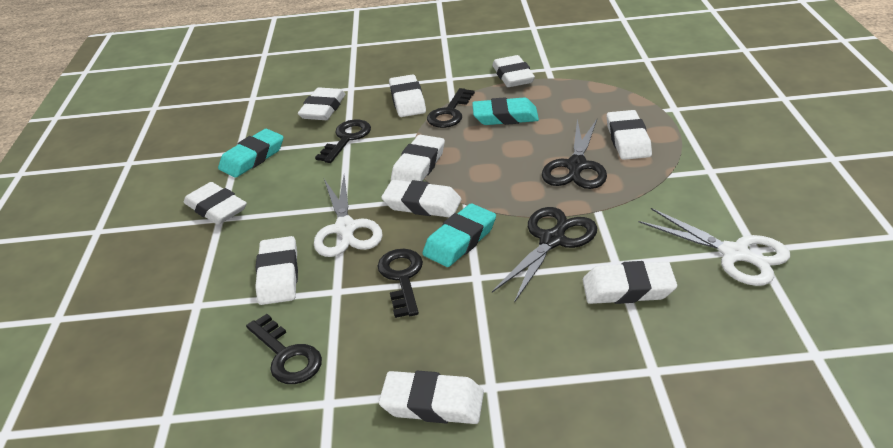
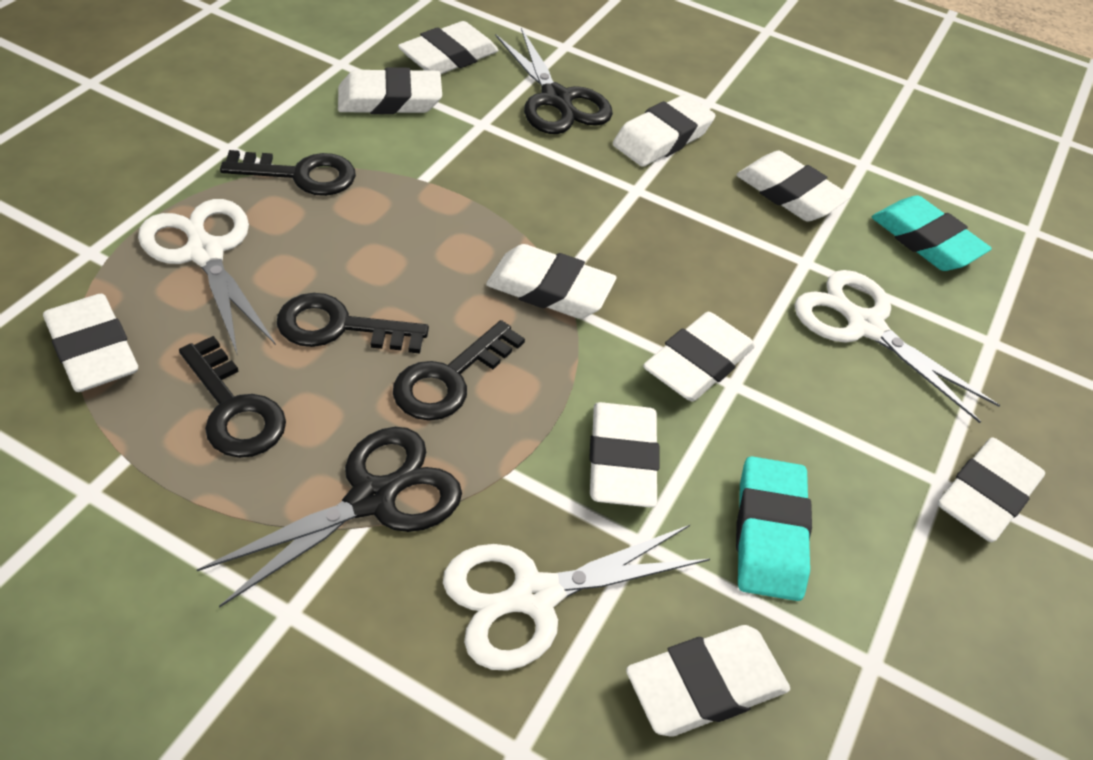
turquoise eraser: 3 -> 2
white scissors: 2 -> 3

